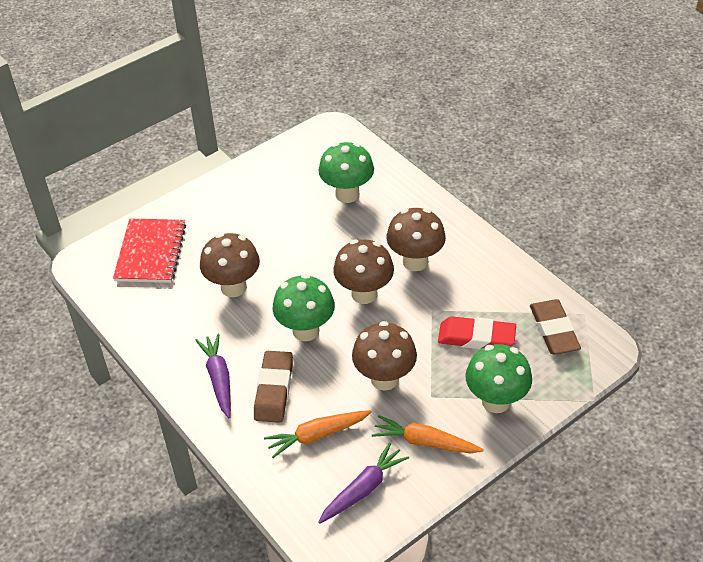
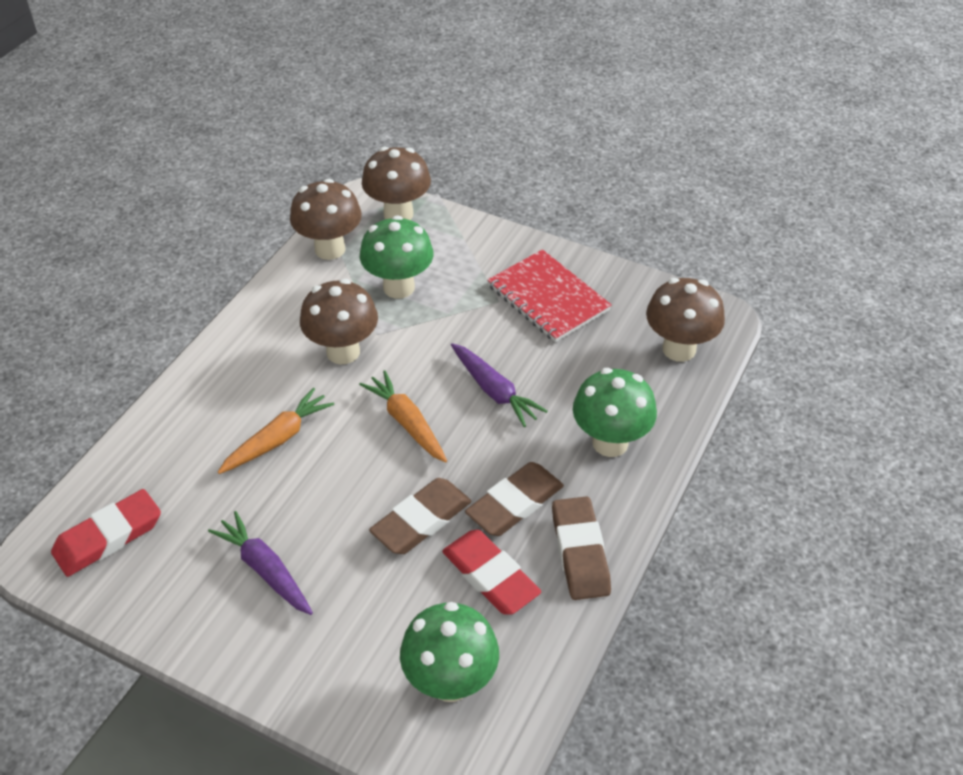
brown eraser: 2 -> 3
red eraser: 1 -> 2

